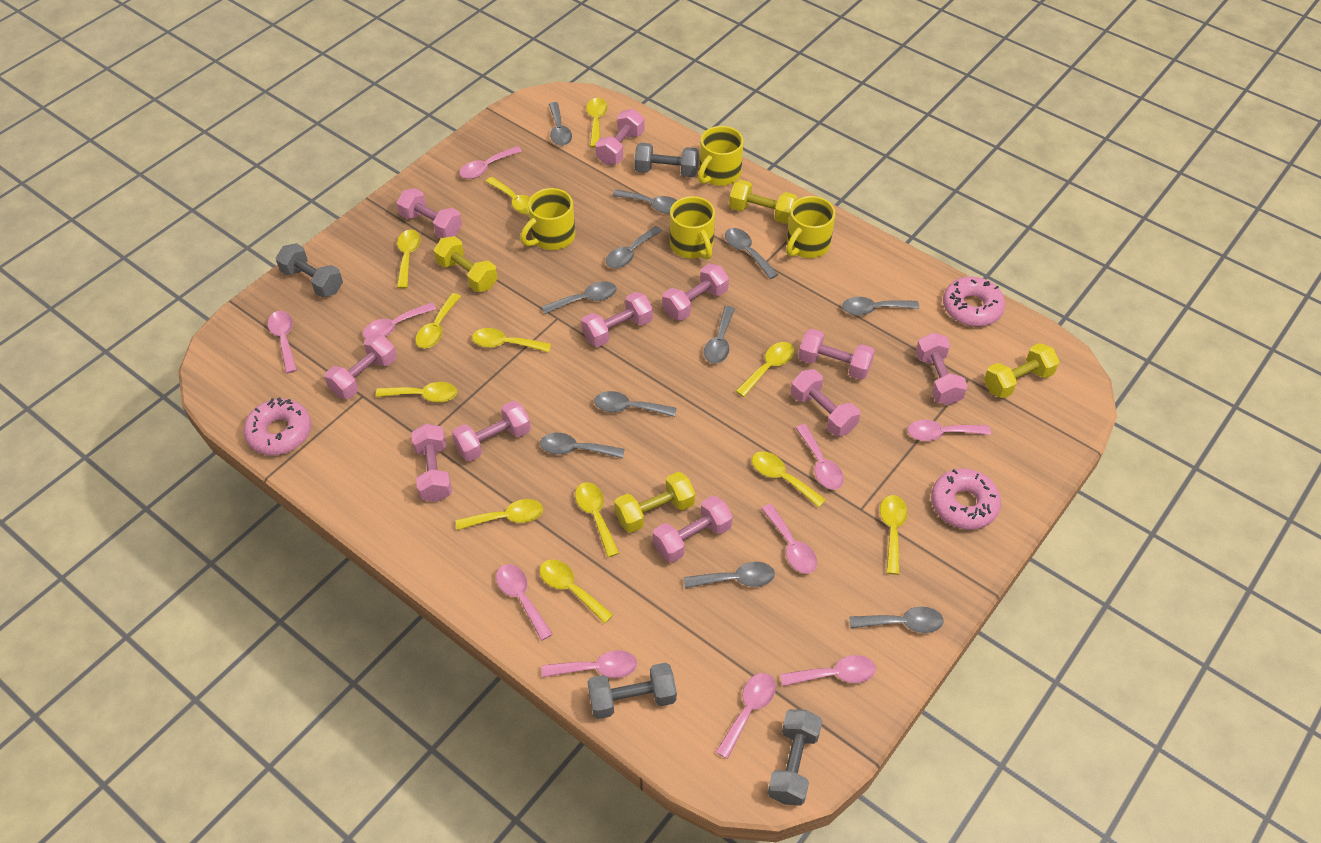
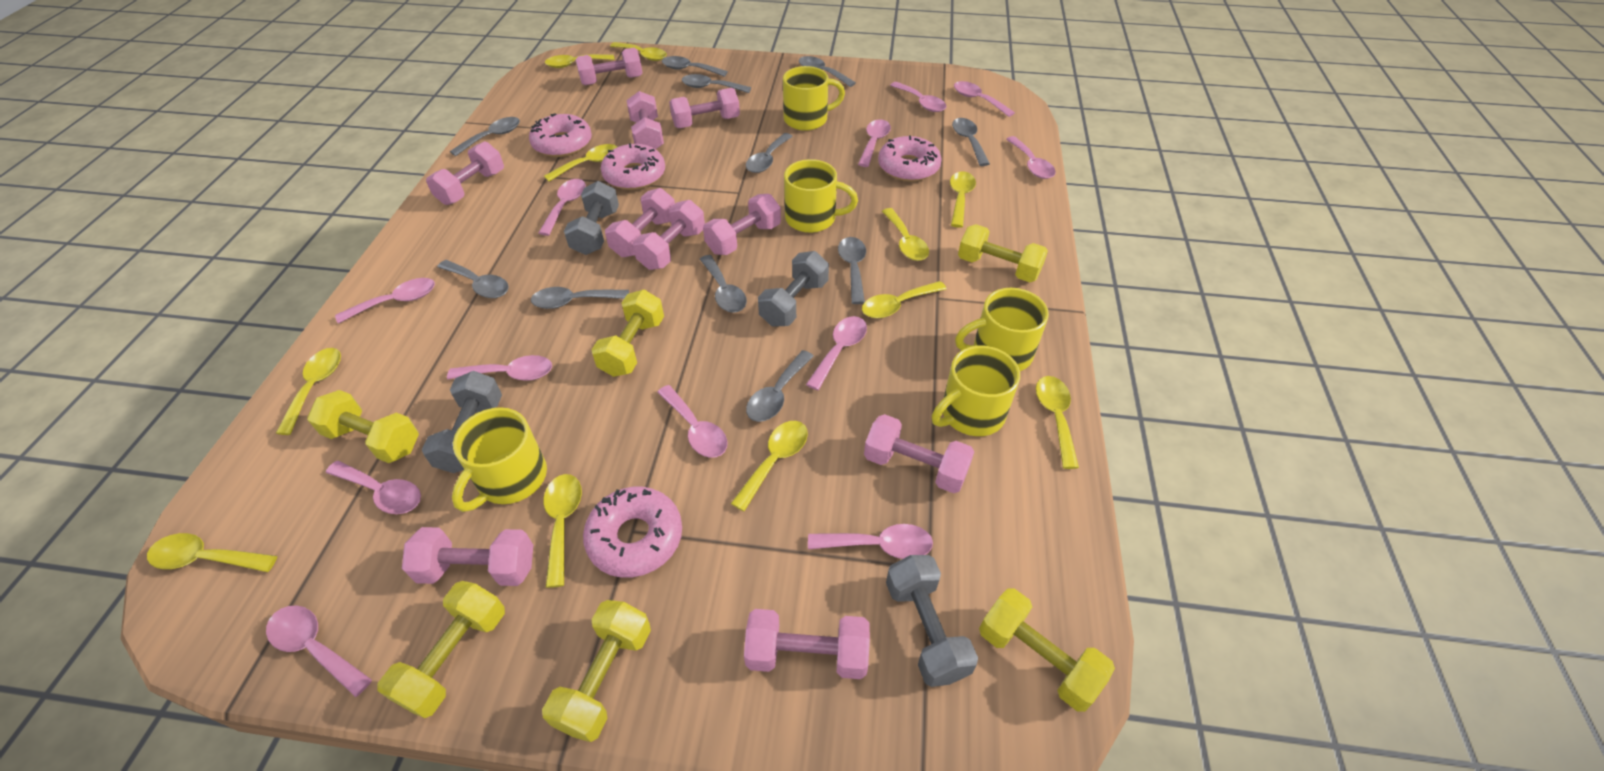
pink donut: 3 -> 4
pink dumbbell: 11 -> 10
pink spoon: 10 -> 12
yellow dumbbell: 4 -> 6
yellow mug: 4 -> 5
yellow spoon: 12 -> 11

